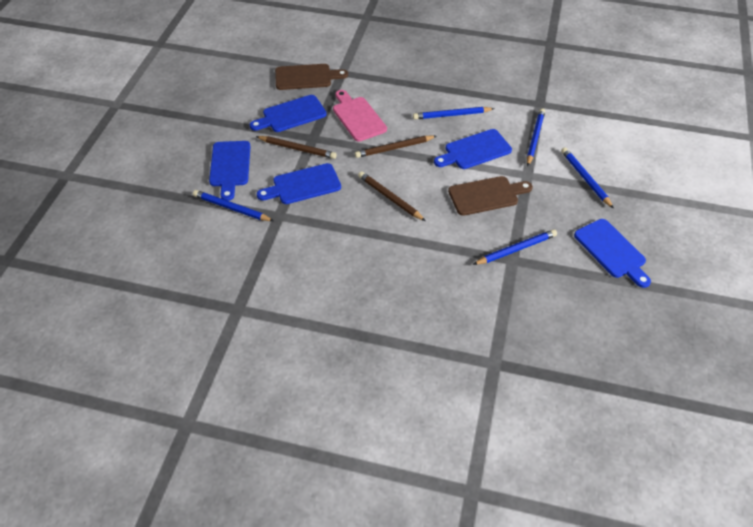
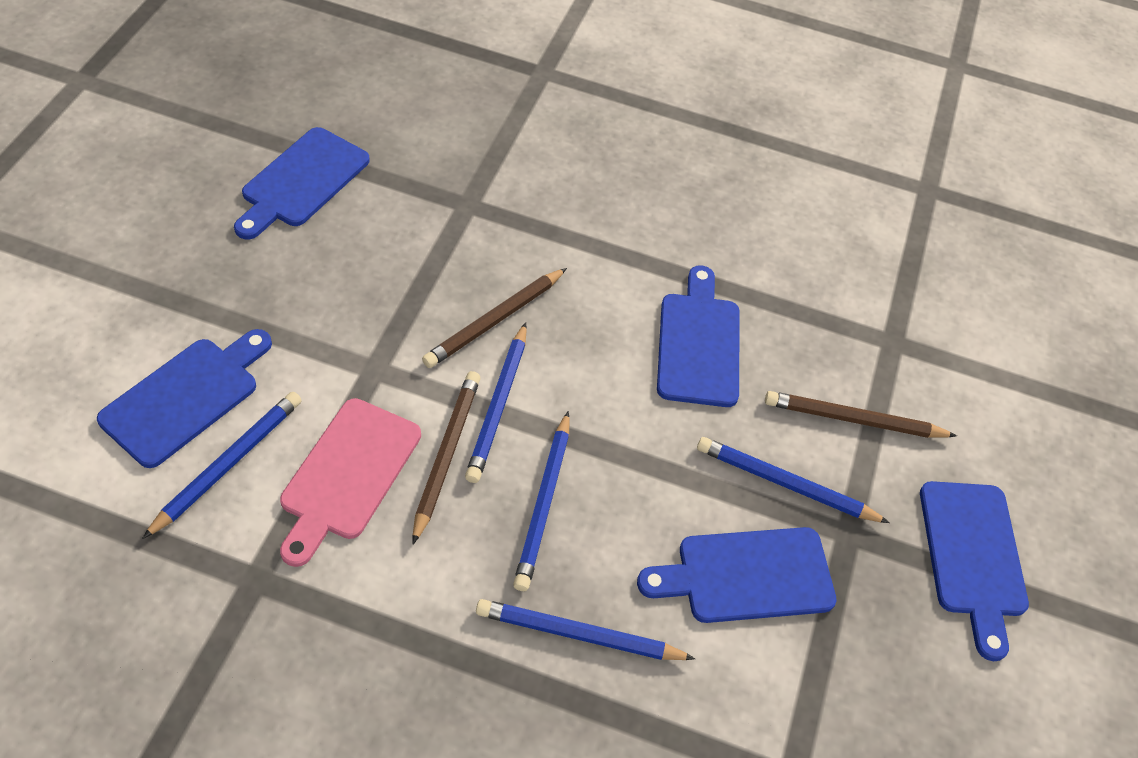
brown cutting board: 2 -> 0

